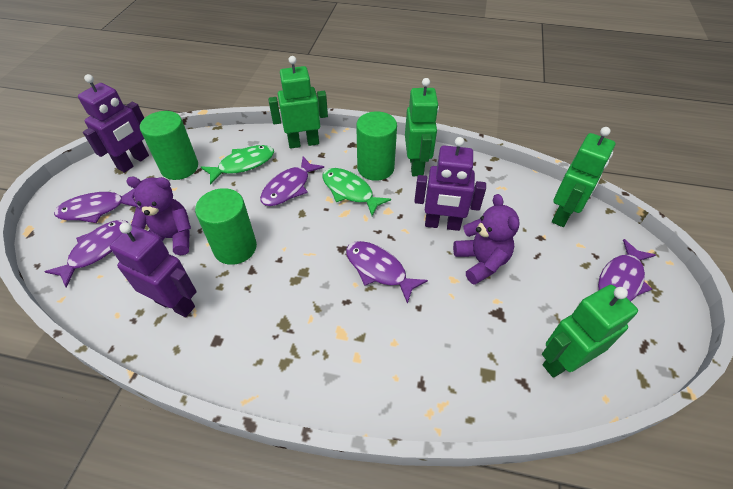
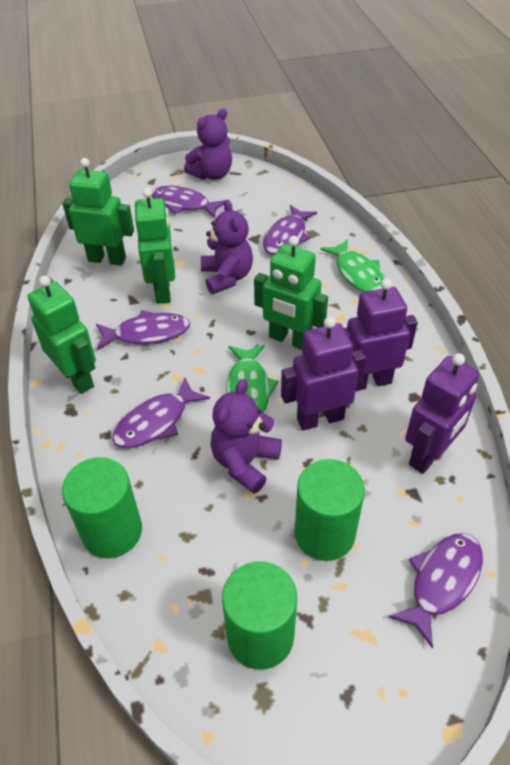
purple teddy bear: 2 -> 3

